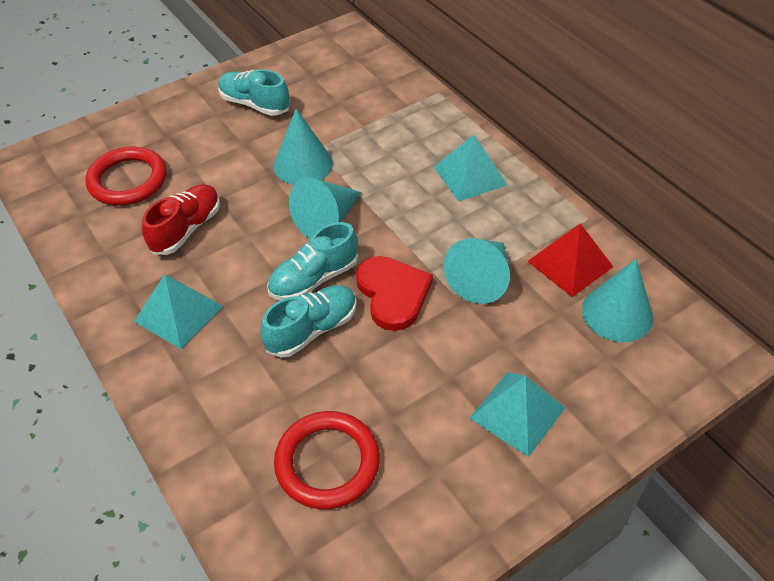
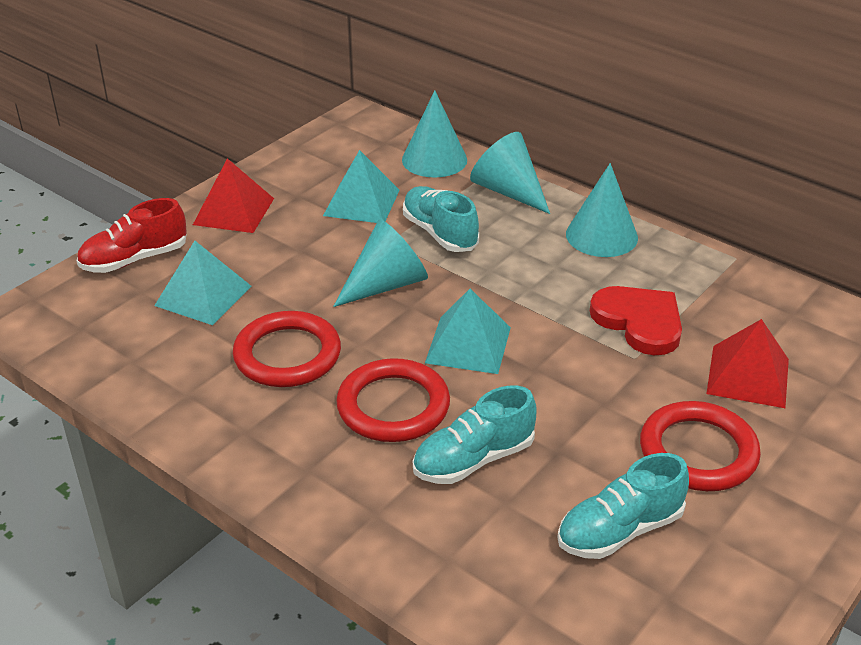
red pyramid: 1 -> 2
red ring: 2 -> 3

